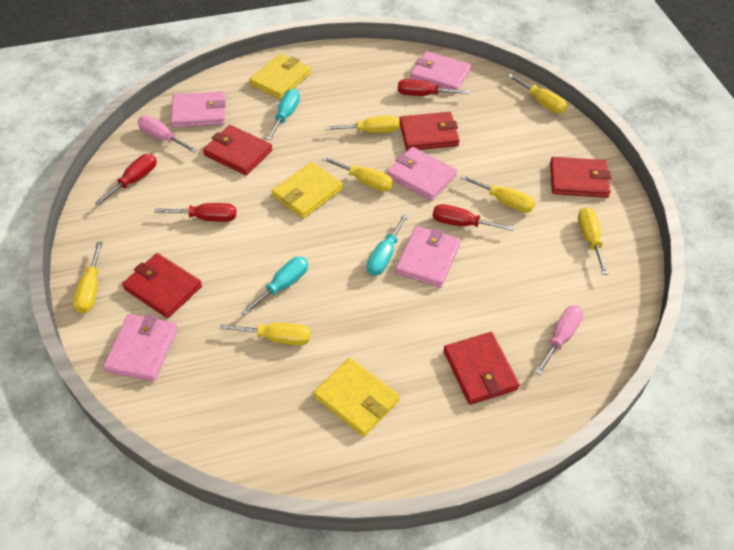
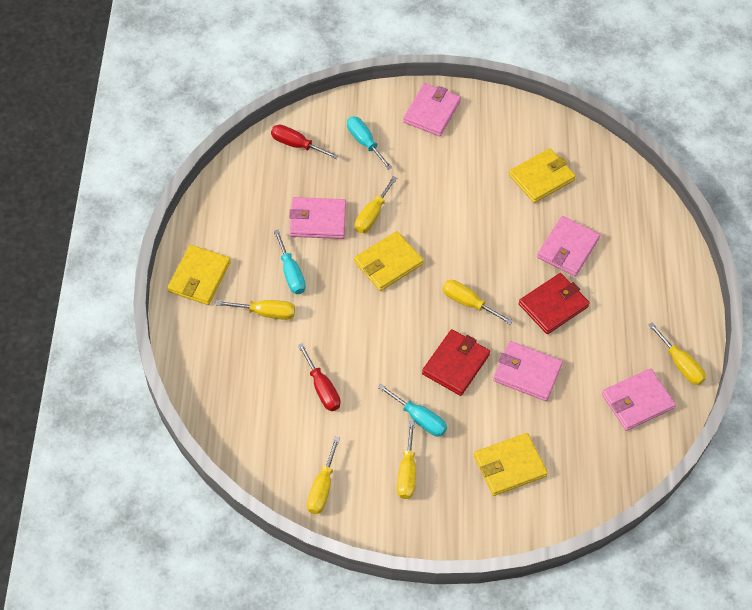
pink screwdriver: 2 -> 0
red screwdriver: 4 -> 2
red wallet: 5 -> 2
yellow screwdriver: 7 -> 6
yellow wallet: 3 -> 4

